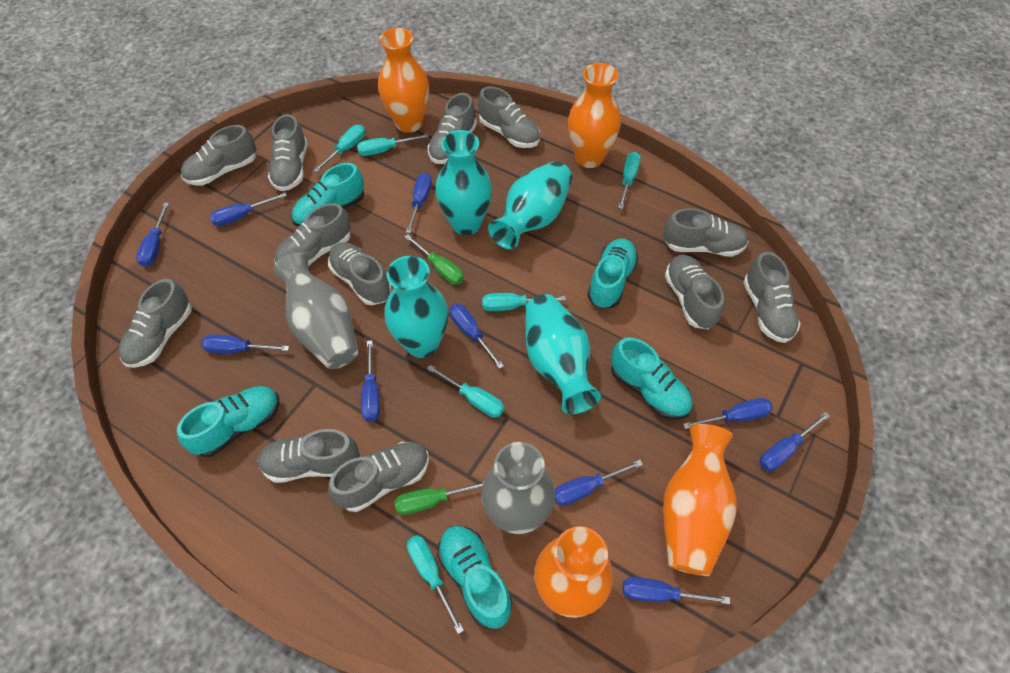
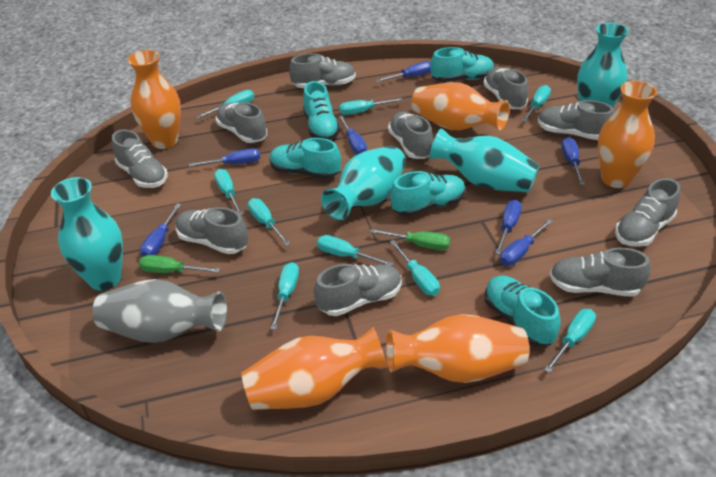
blue screwdriver: 10 -> 7
grey shoe: 12 -> 10
grey vase: 2 -> 1
orange vase: 4 -> 5
turquoise screwdriver: 6 -> 9

